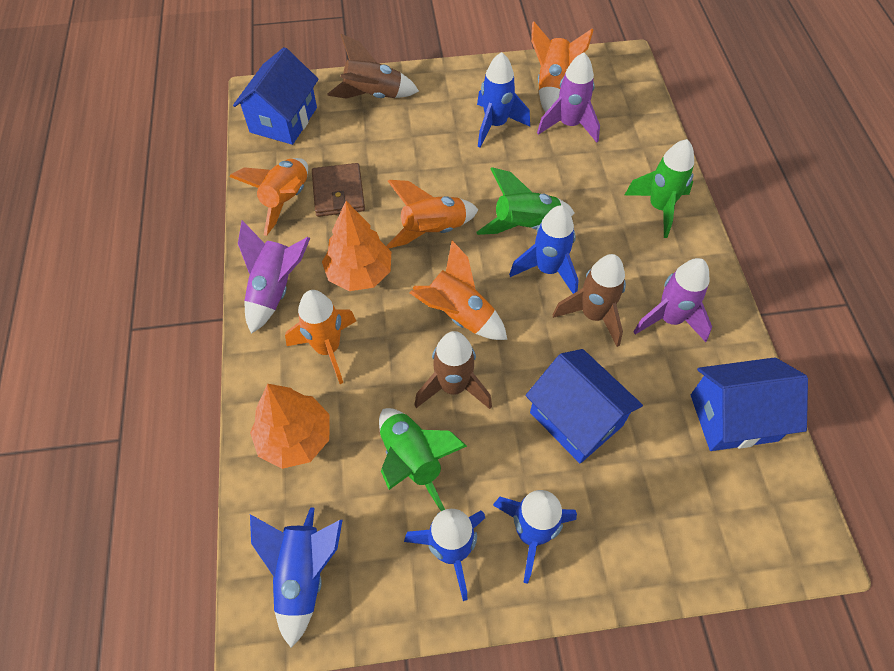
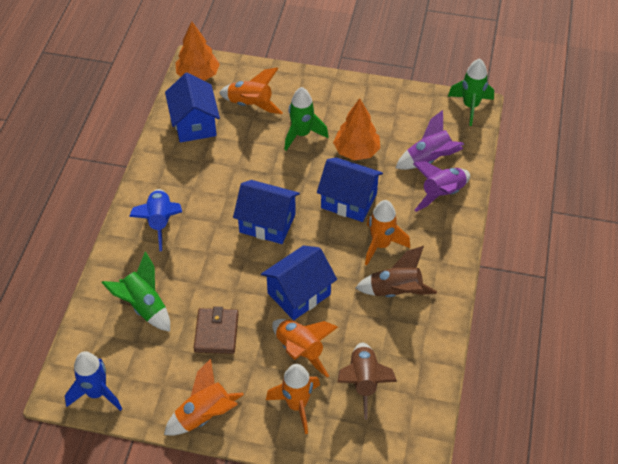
blue house: 3 -> 4
blue rocket: 5 -> 2
brown rocket: 3 -> 2
purple rocket: 3 -> 2

